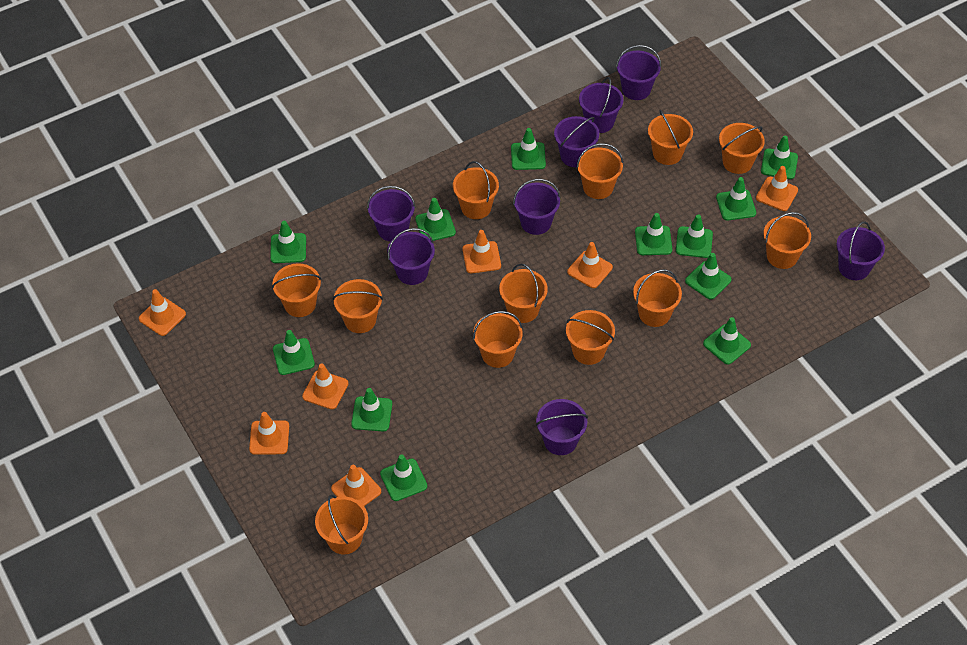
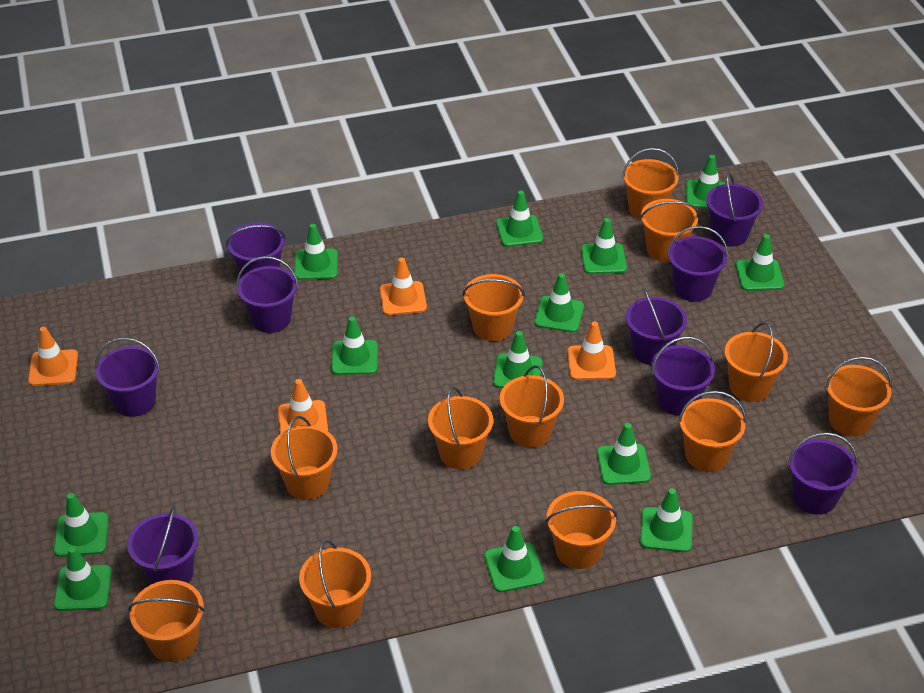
green traffic cone: 12 -> 13
orange traffic cone: 7 -> 4
purple bucket: 8 -> 9

